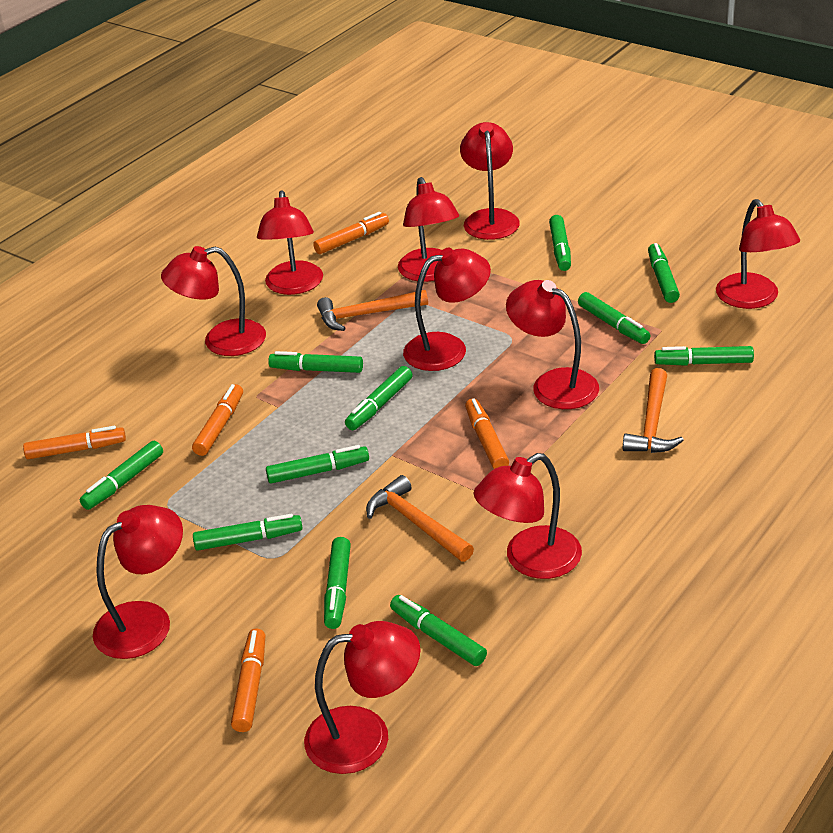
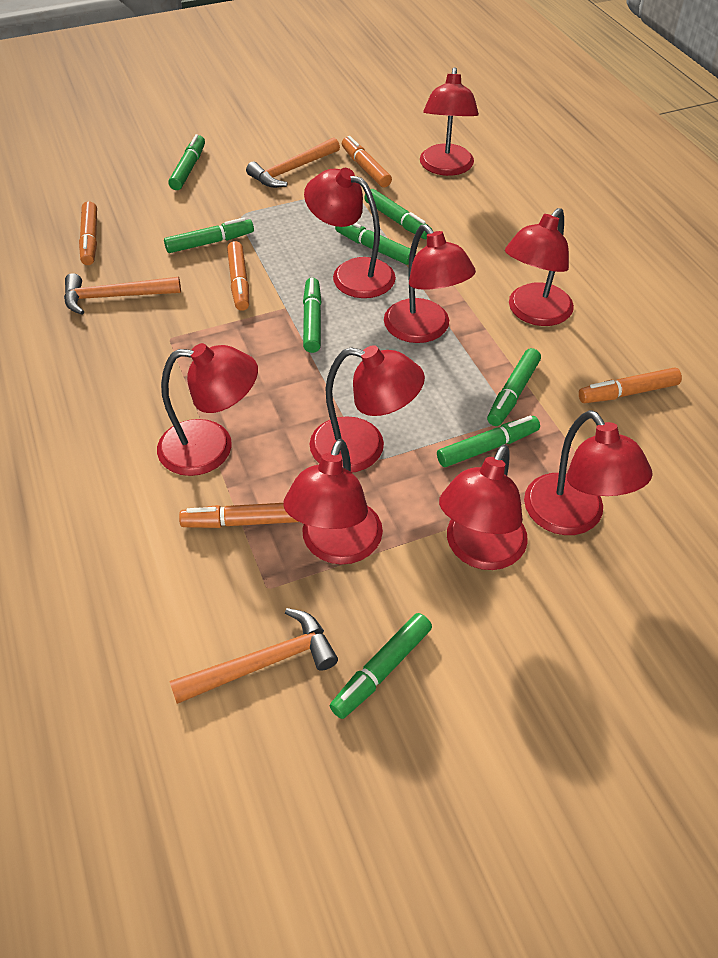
green marker: 11 -> 8
red lamp: 10 -> 9

